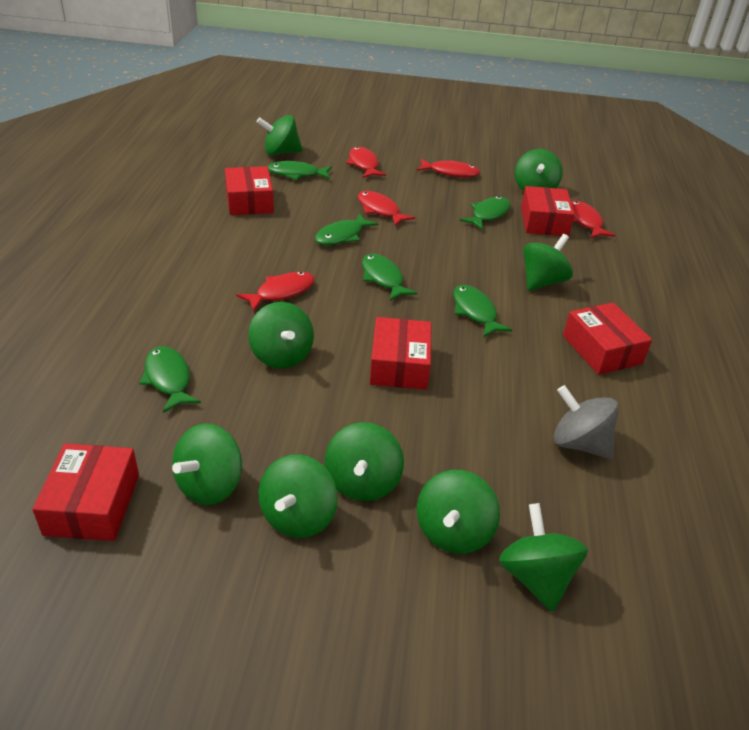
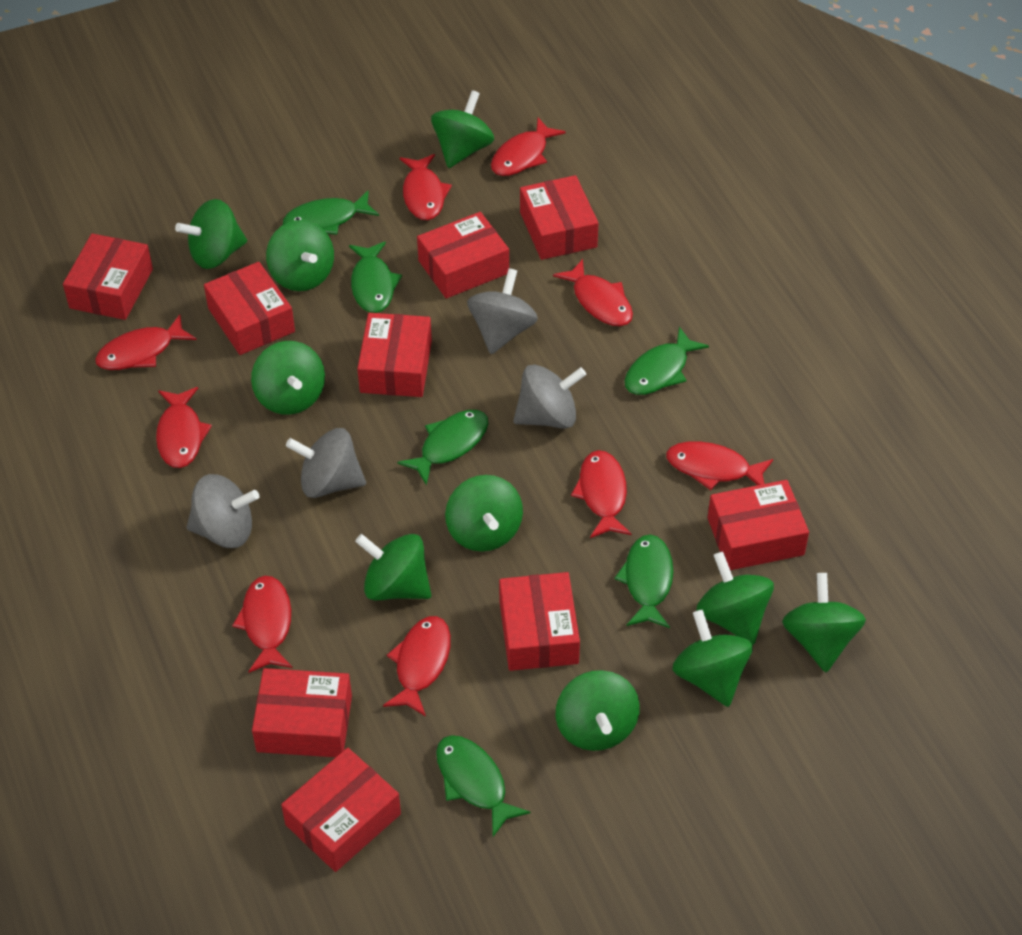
green spinning top: 9 -> 10
grey spinning top: 1 -> 4
red box: 5 -> 9
red fish: 5 -> 9

